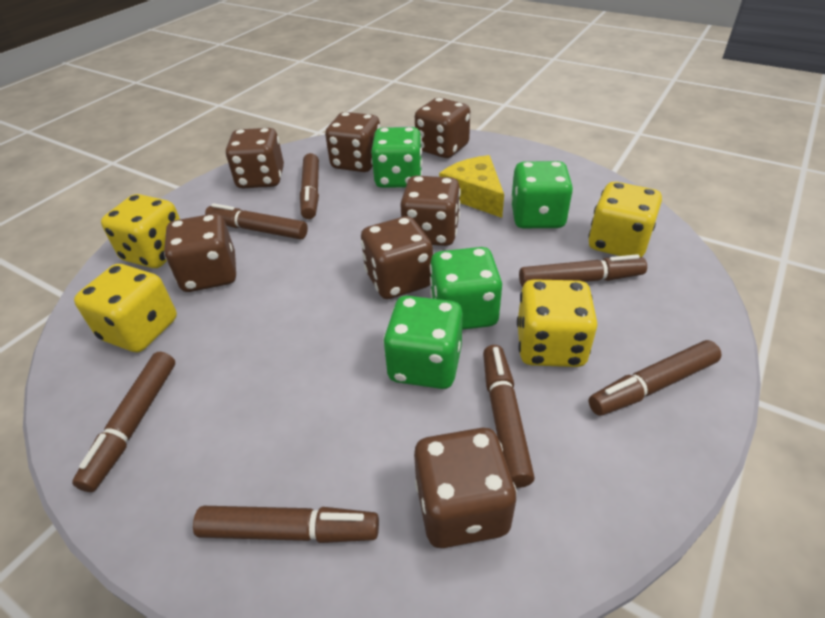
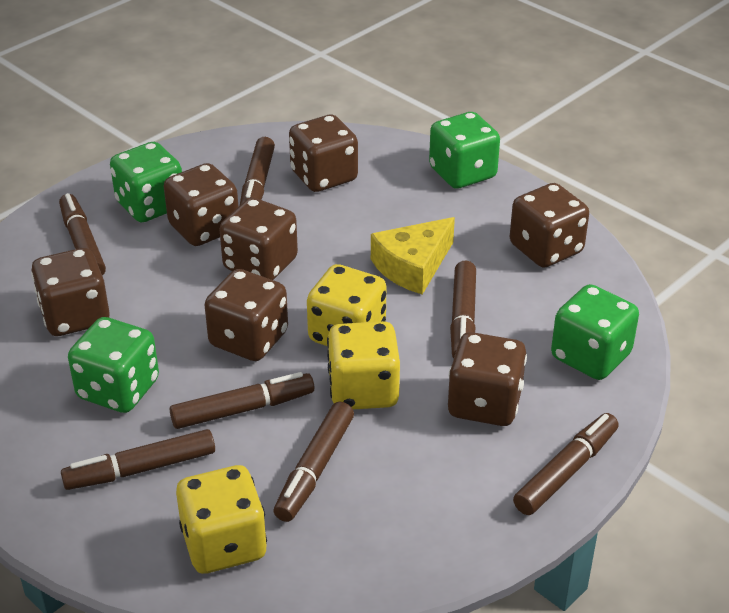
yellow dice: 4 -> 3

